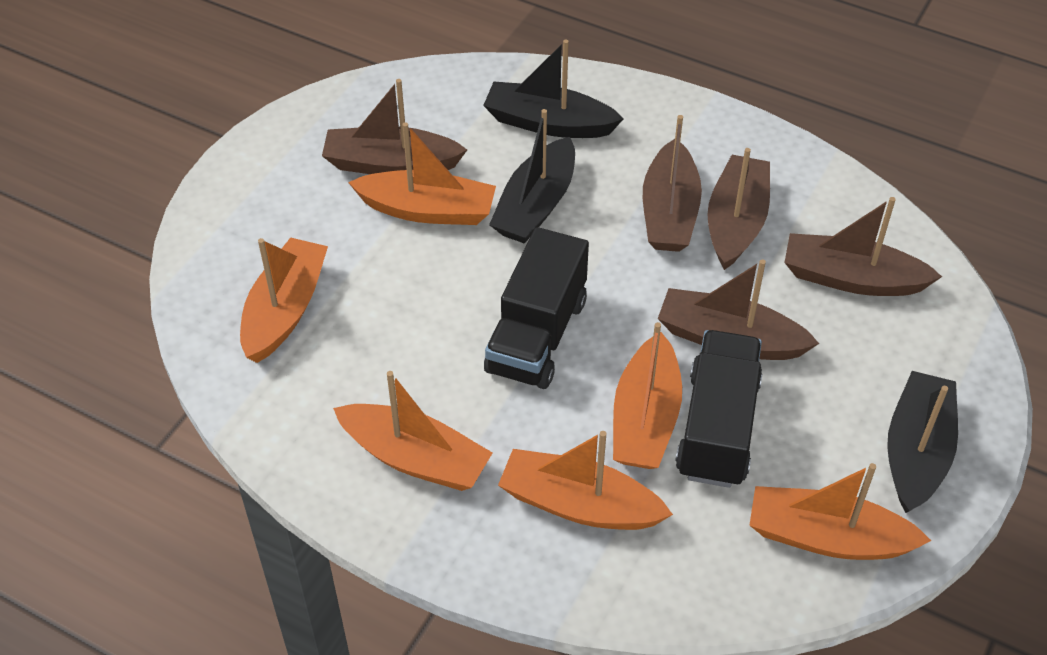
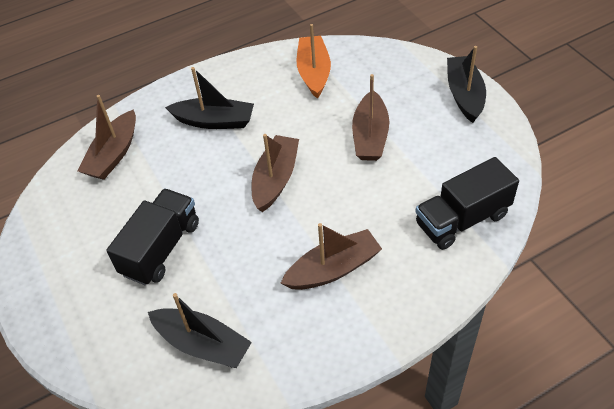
brown boat: 5 -> 4
orange boat: 6 -> 1

